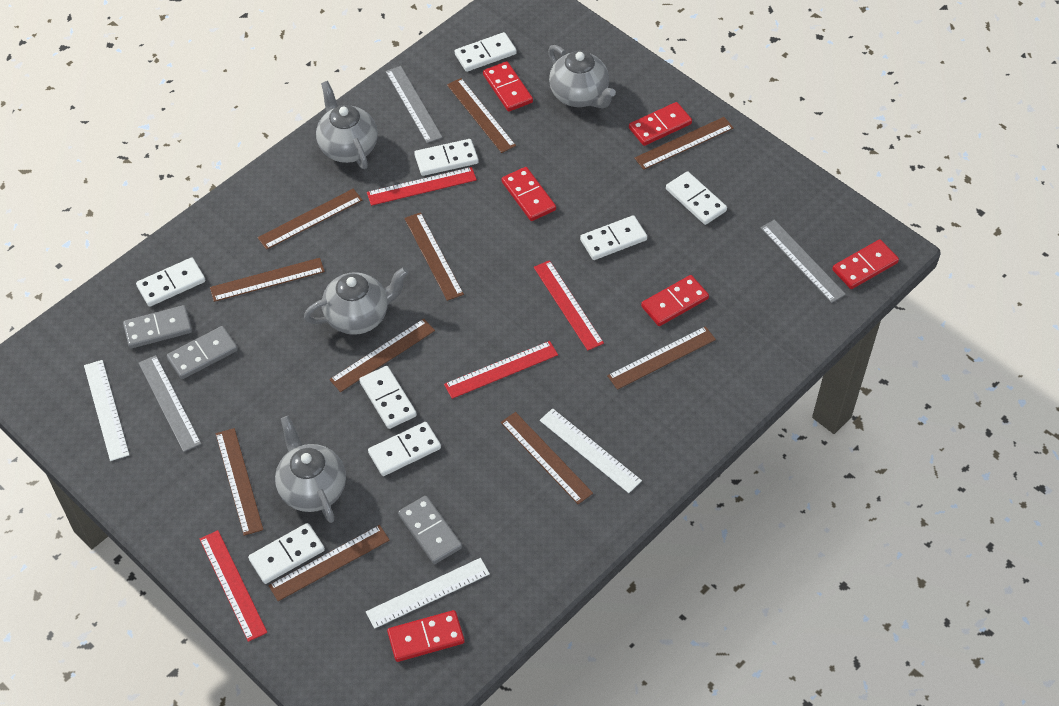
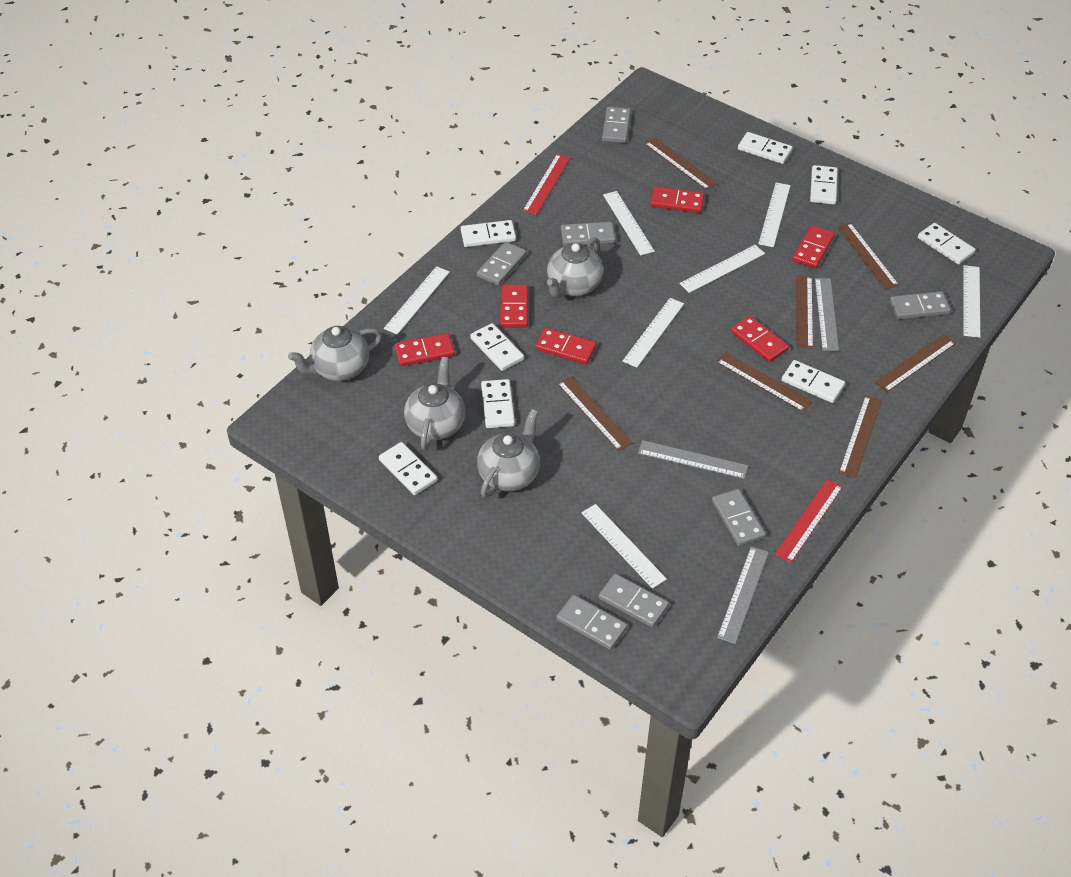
brown ruler: 10 -> 7
grey domino: 3 -> 7
red ruler: 4 -> 2
white ruler: 3 -> 7

